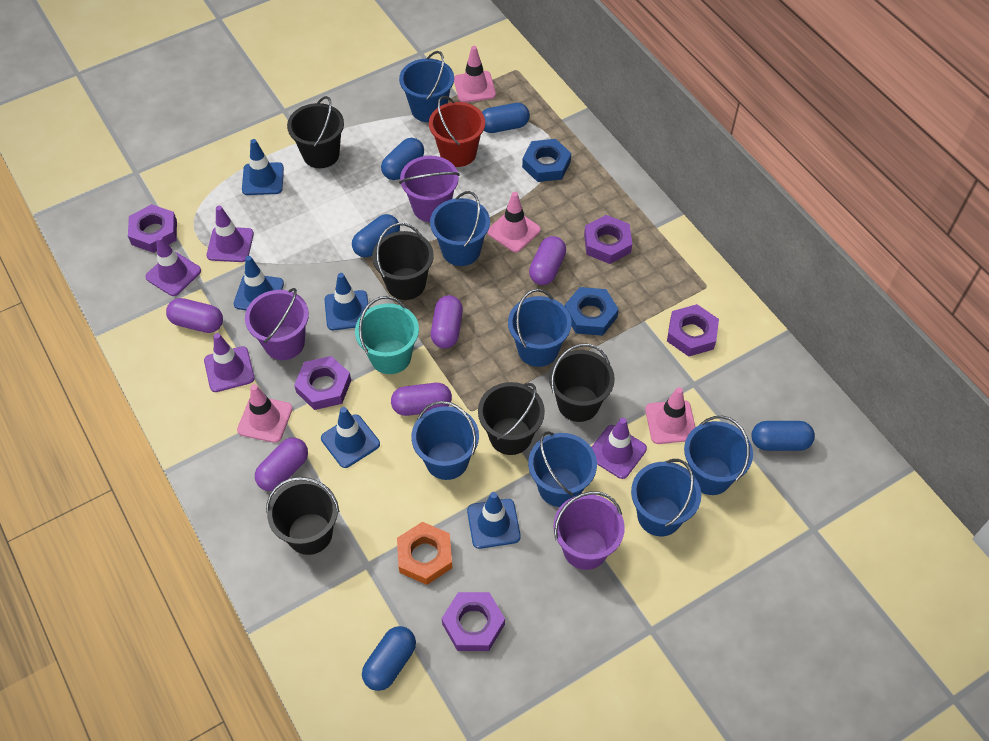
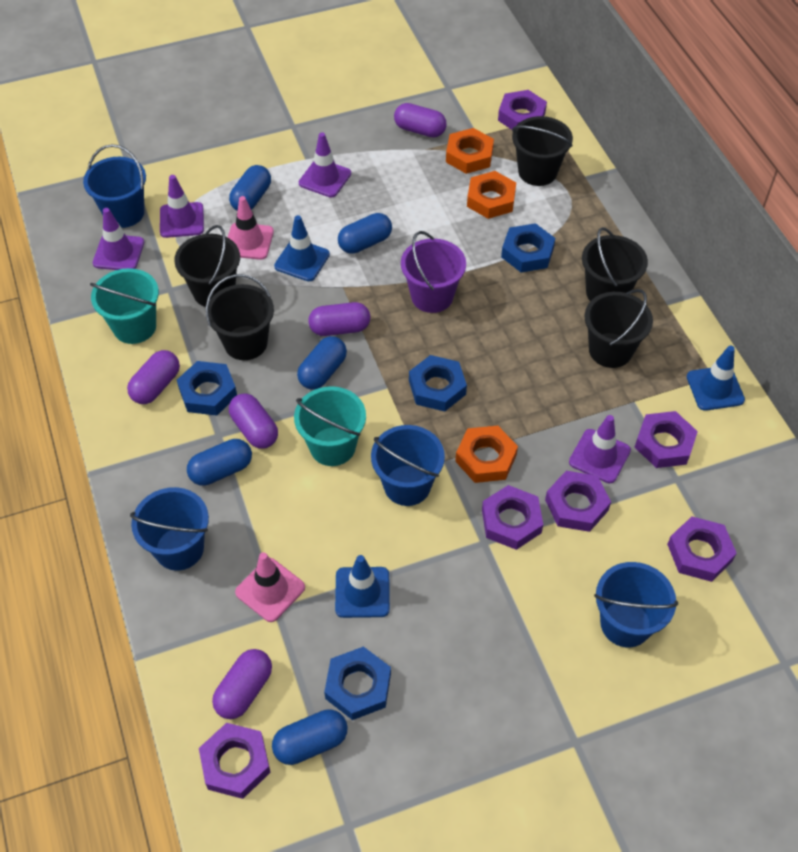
blue bucket: 7 -> 4
blue nut: 2 -> 4
blue traffic cone: 5 -> 3
orange nut: 1 -> 3
pink traffic cone: 4 -> 2
purple bucket: 3 -> 1
purple nut: 5 -> 6
red bucket: 1 -> 0
turquoise bucket: 1 -> 2

